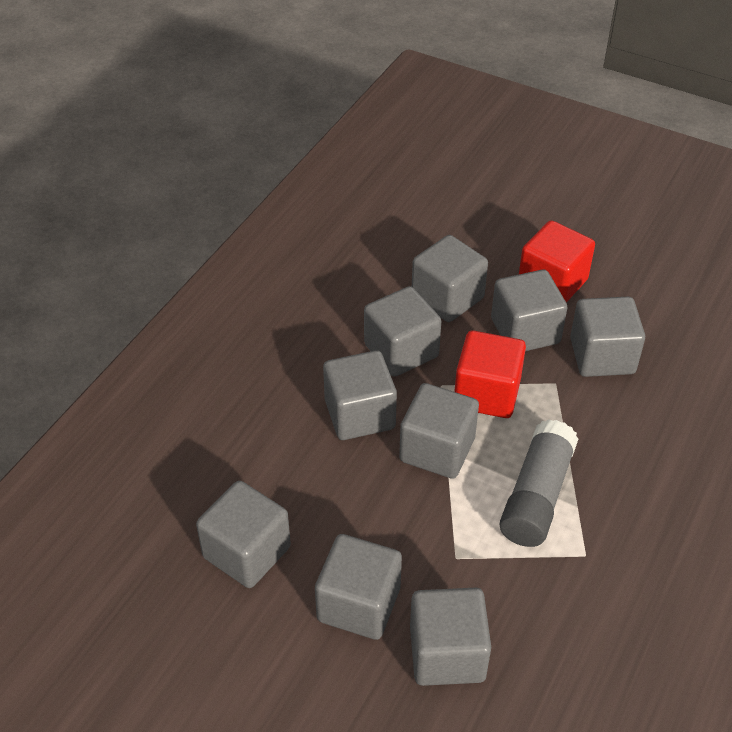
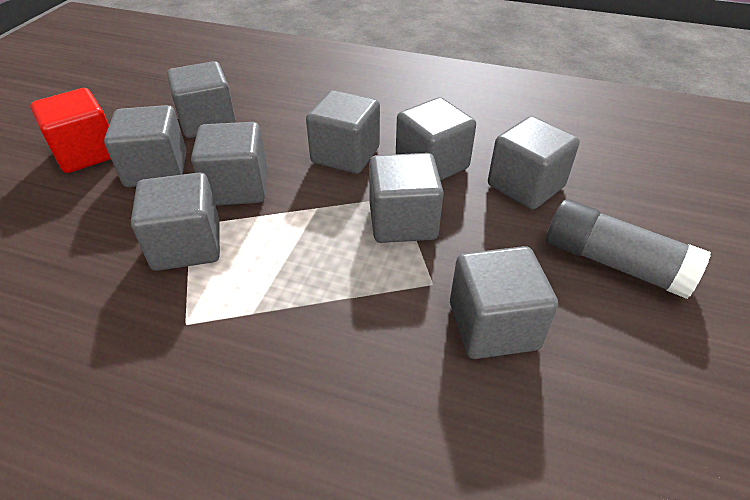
red cube: 2 -> 1

